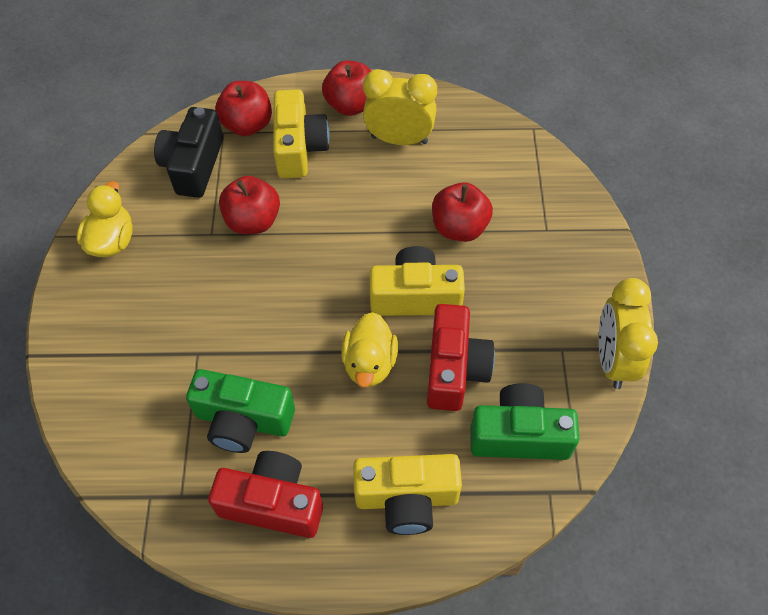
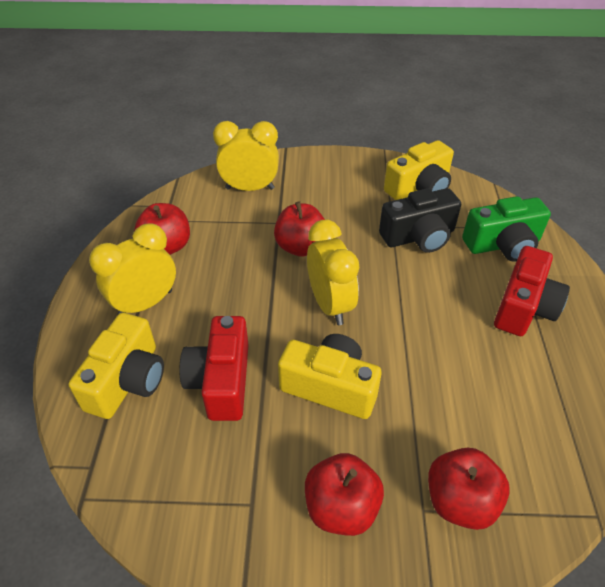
green camera: 2 -> 1
yellow clock: 2 -> 3
yellow duck: 2 -> 0

